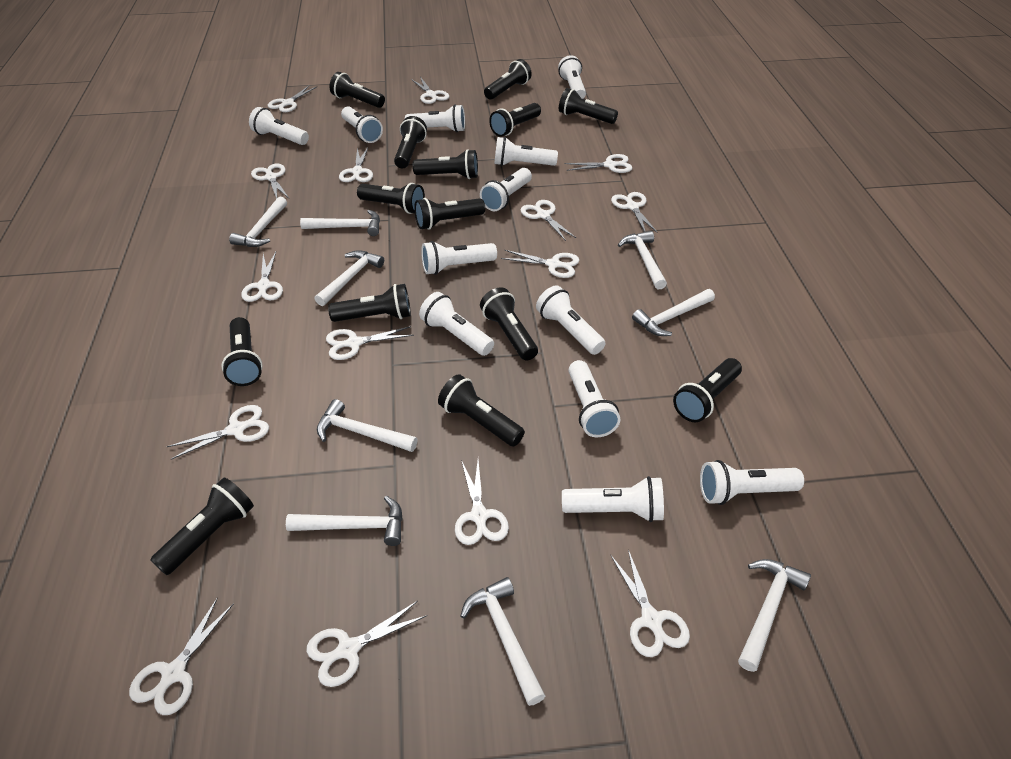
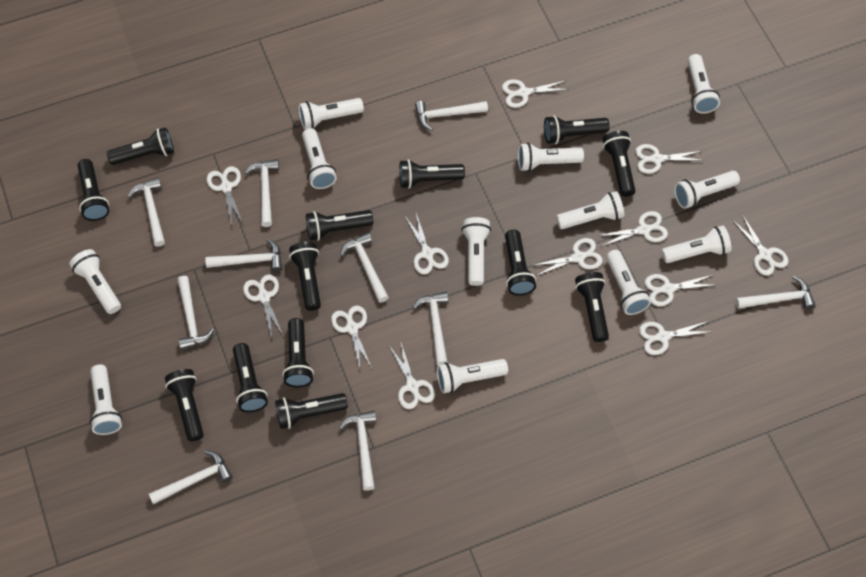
black flashlight: 14 -> 13
white hammer: 9 -> 10
white scissors: 15 -> 12

